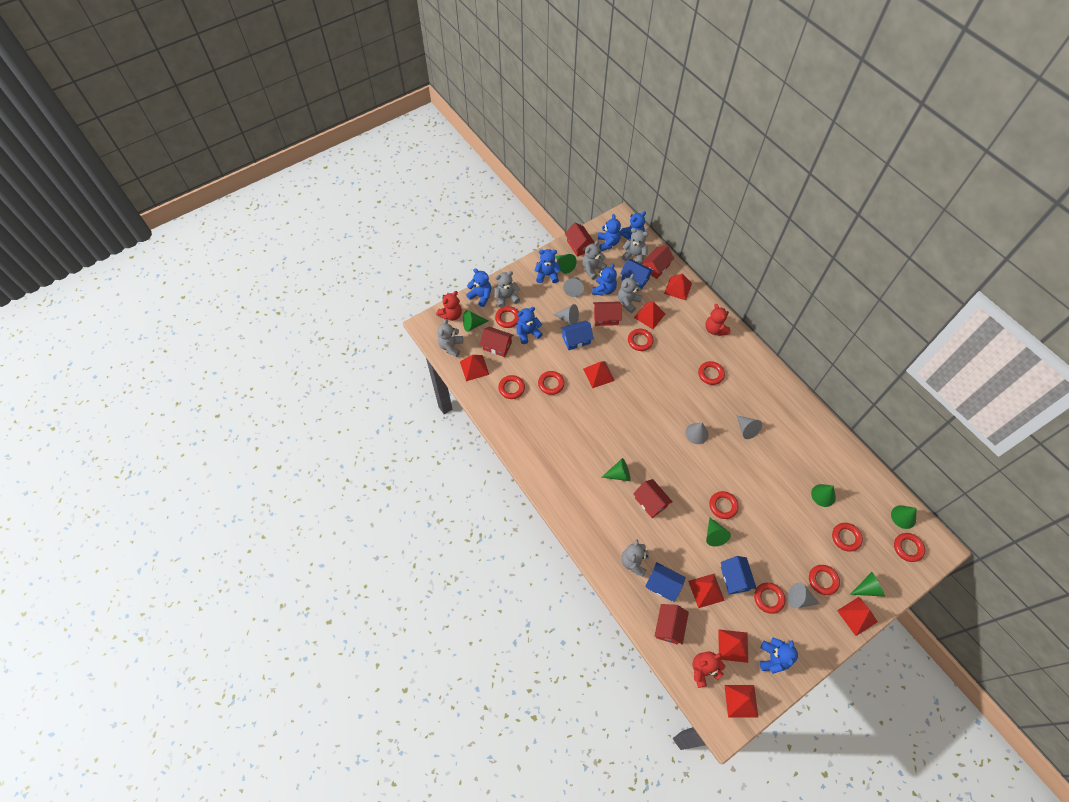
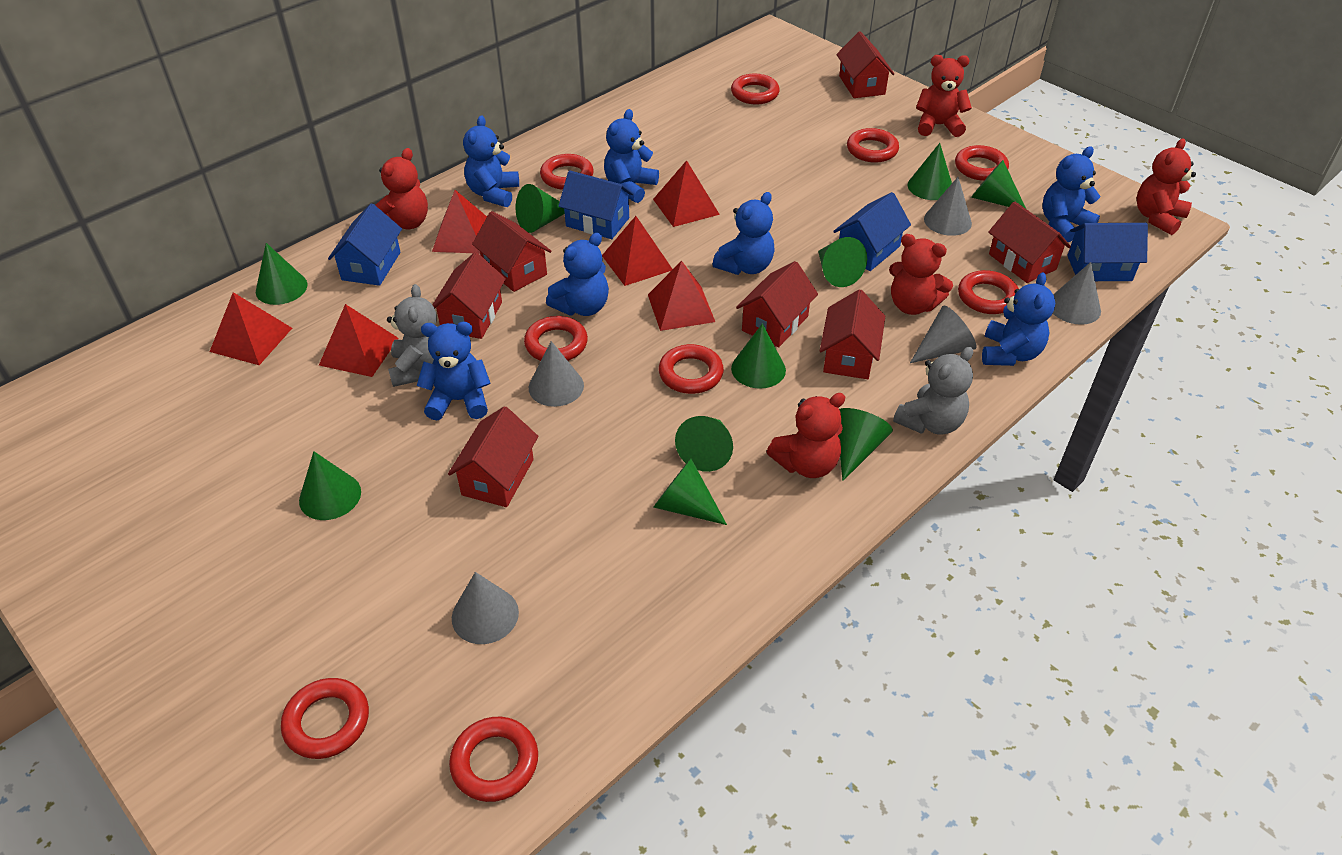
green cone: 7 -> 10
grey teddy bear: 6 -> 2
red house: 6 -> 7
red pyramid: 8 -> 6
red ring: 10 -> 9
red teddy bear: 3 -> 5

